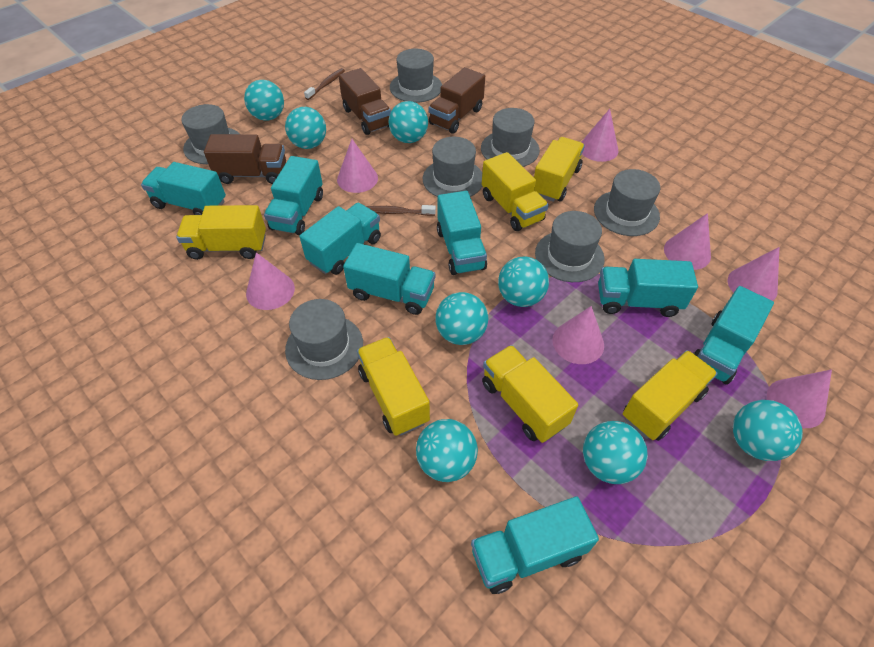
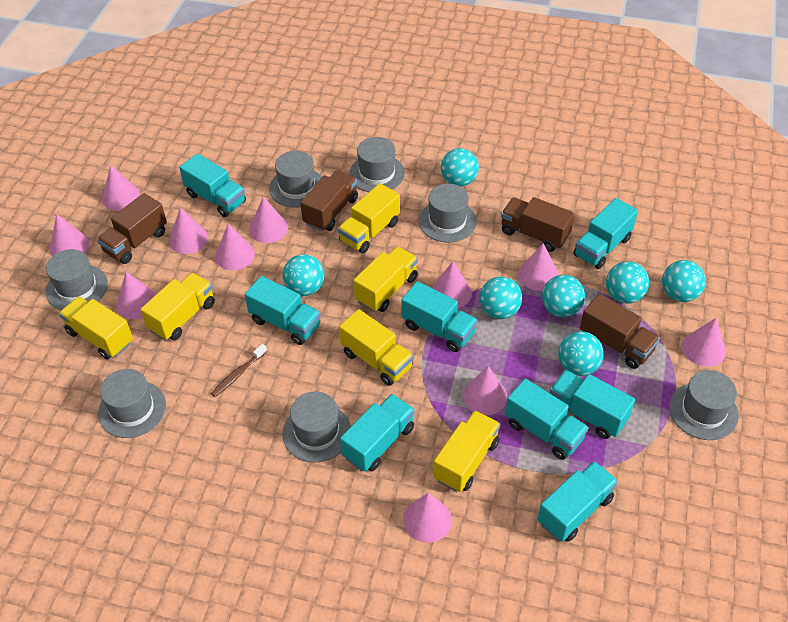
brown toothbrush: 2 -> 1
brown truck: 3 -> 4
pink cone: 7 -> 11
turquoise ball: 8 -> 7

